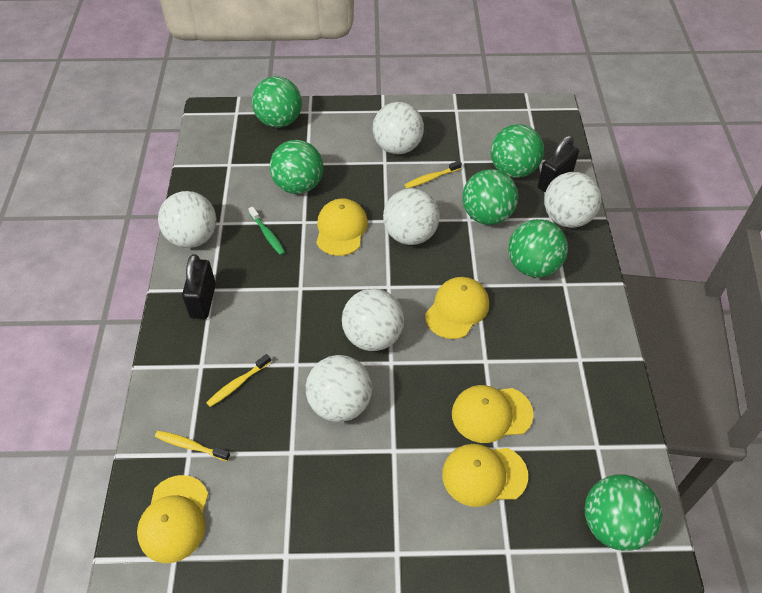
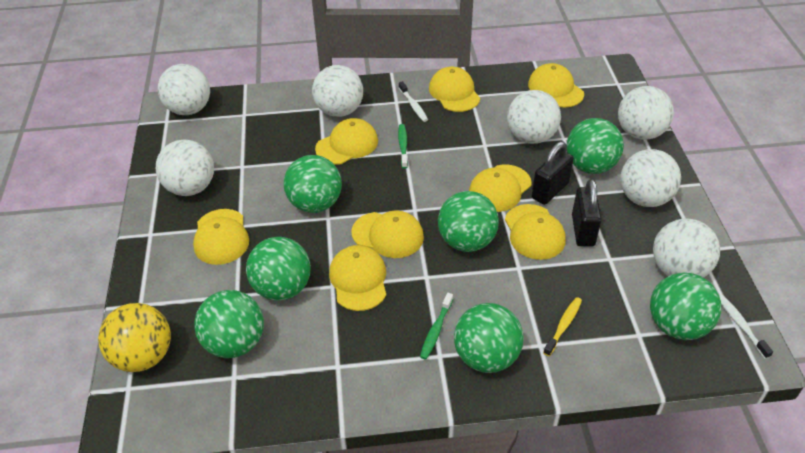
green ball: 6 -> 7
green toothbrush: 1 -> 2
white ball: 6 -> 7
white toothbrush: 0 -> 2
yellow ball: 0 -> 1
yellow cap: 5 -> 8
yellow toothbrush: 3 -> 1

